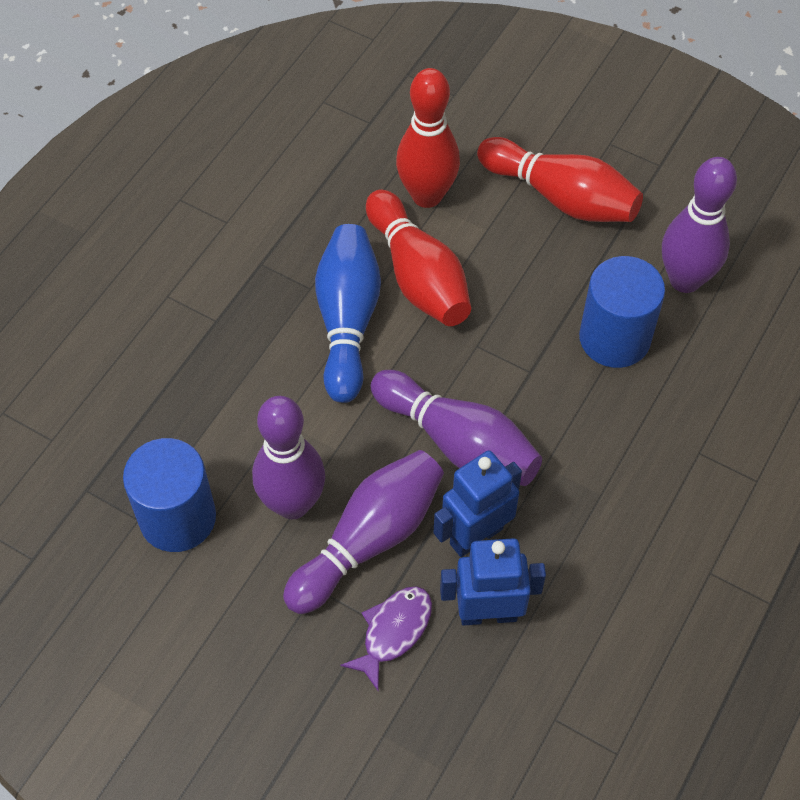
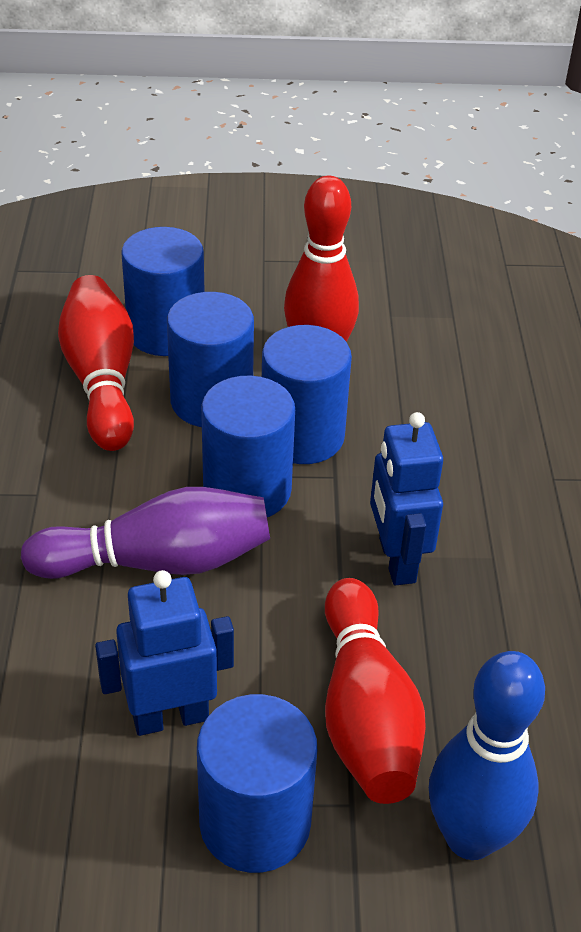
blue cylinder: 2 -> 5
purple bowling pin: 4 -> 1
purple fish: 1 -> 0

